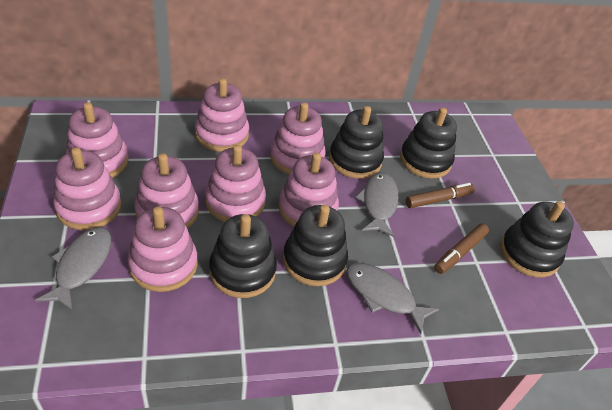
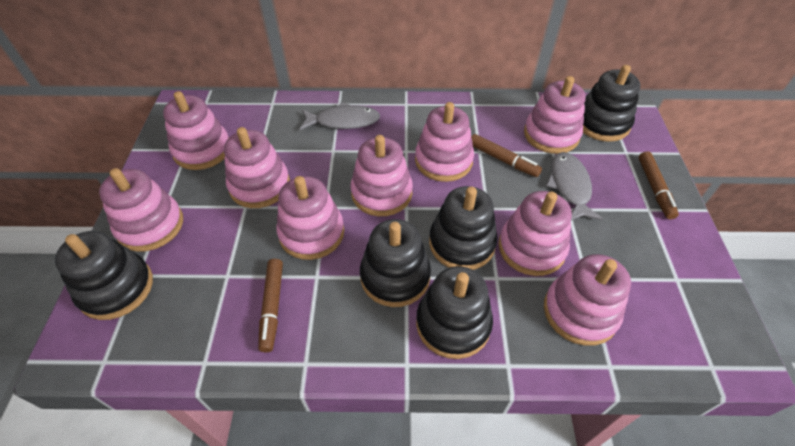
brown marker: 2 -> 3
grey fish: 3 -> 2
pink stacking toy: 8 -> 9

